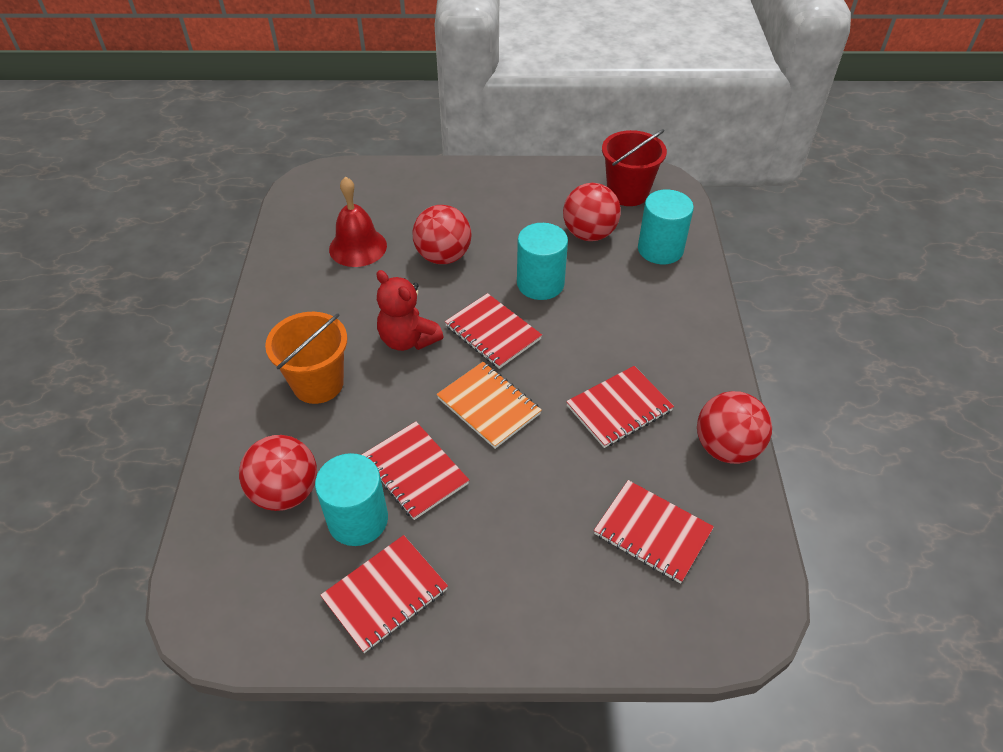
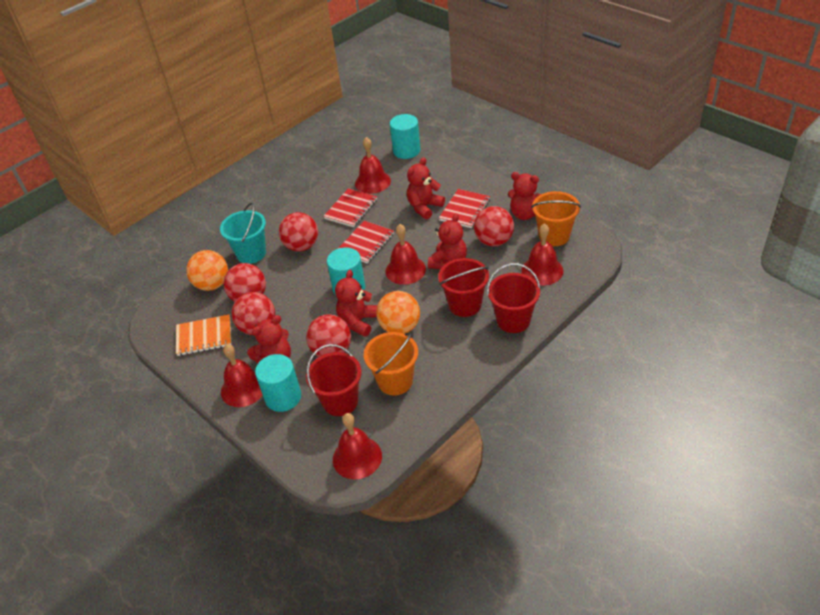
orange ball: 0 -> 2
orange bucket: 1 -> 2
red ball: 4 -> 5
red bell: 1 -> 5
red bucket: 1 -> 3
red notebook: 5 -> 3
red teddy bear: 1 -> 5
turquoise bucket: 0 -> 1

